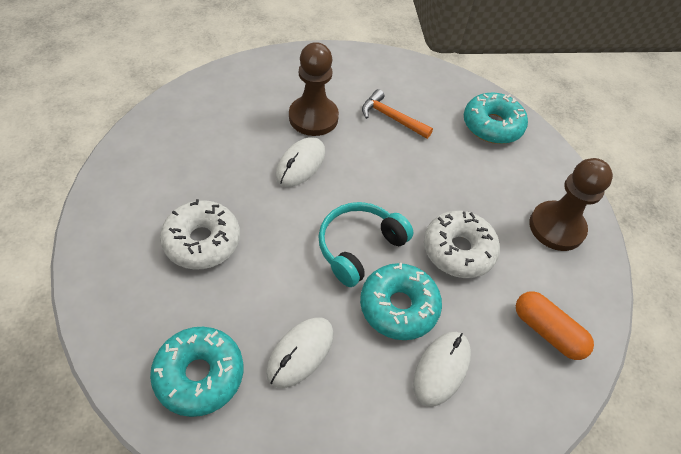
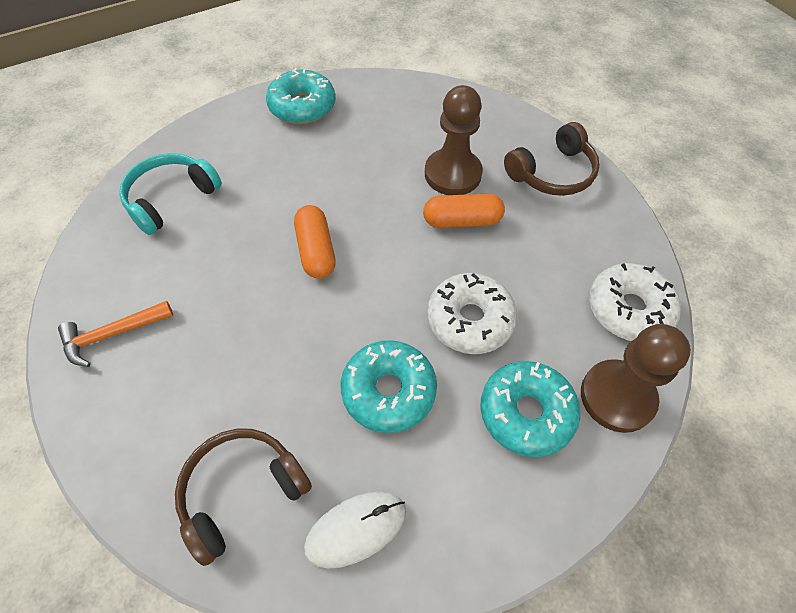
brown headphones: 0 -> 2
orange capsule: 1 -> 2
white mouse: 3 -> 1

